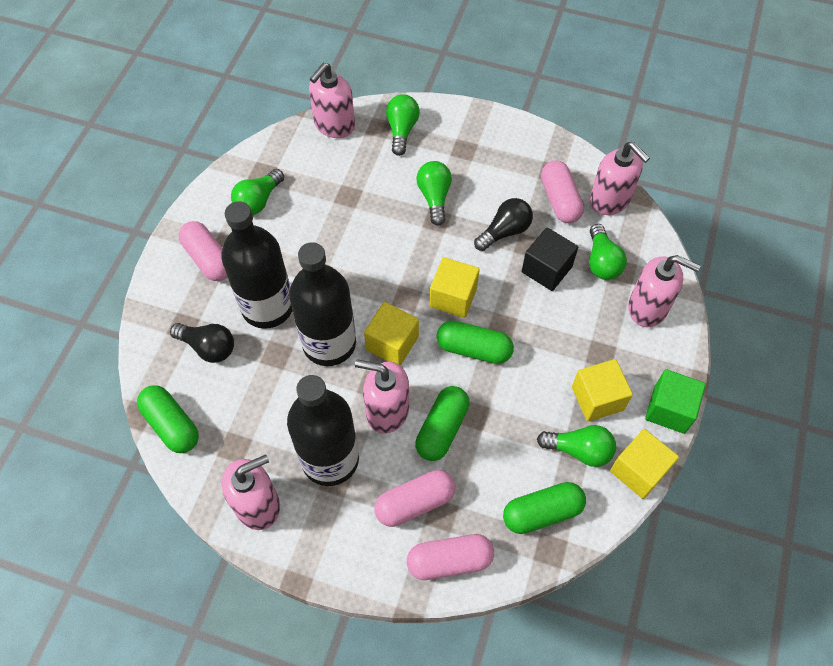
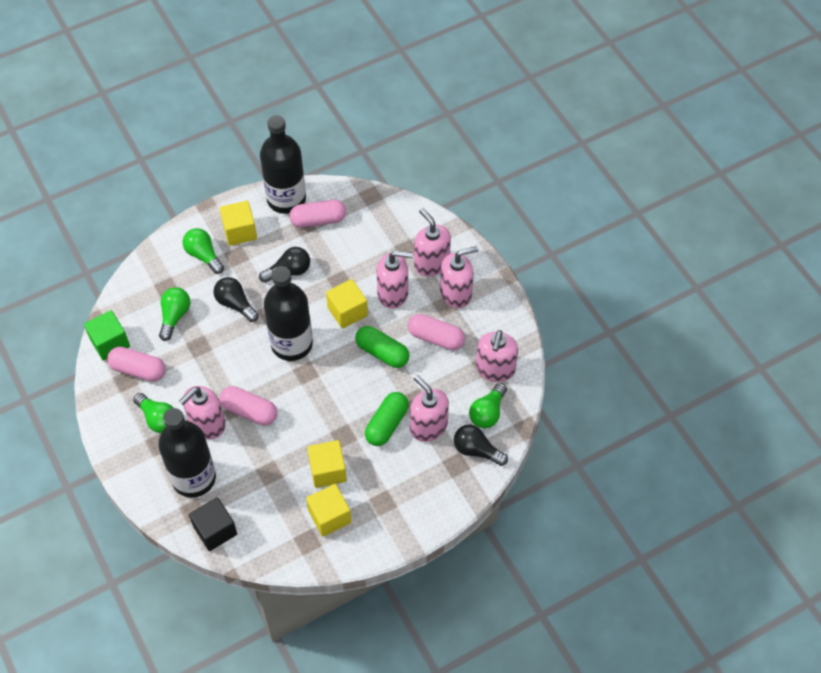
black light bulb: 2 -> 3
green capsule: 4 -> 2
green light bulb: 5 -> 4
pink soap dispenser: 5 -> 6

